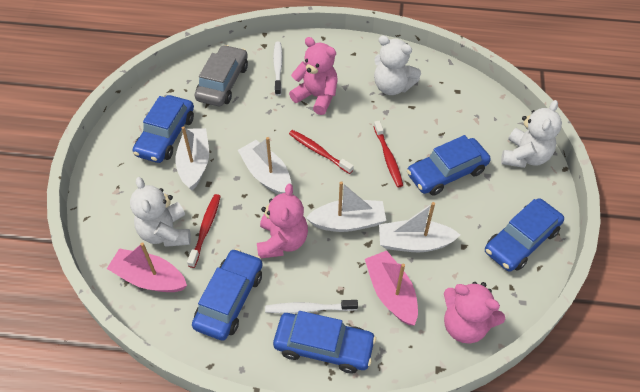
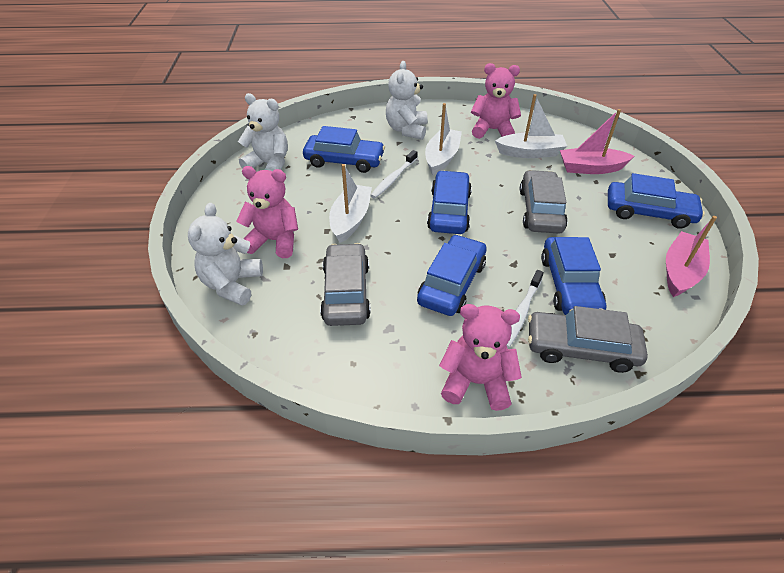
grey car: 1 -> 3
red toothbrush: 3 -> 0
white boat: 4 -> 3

